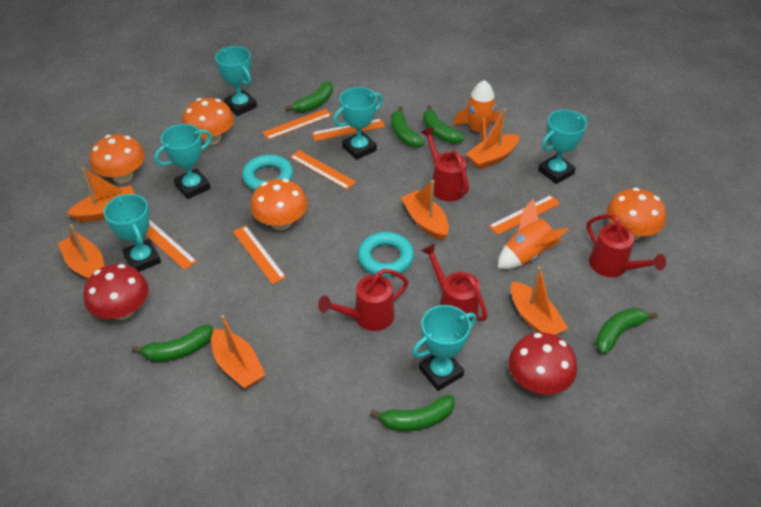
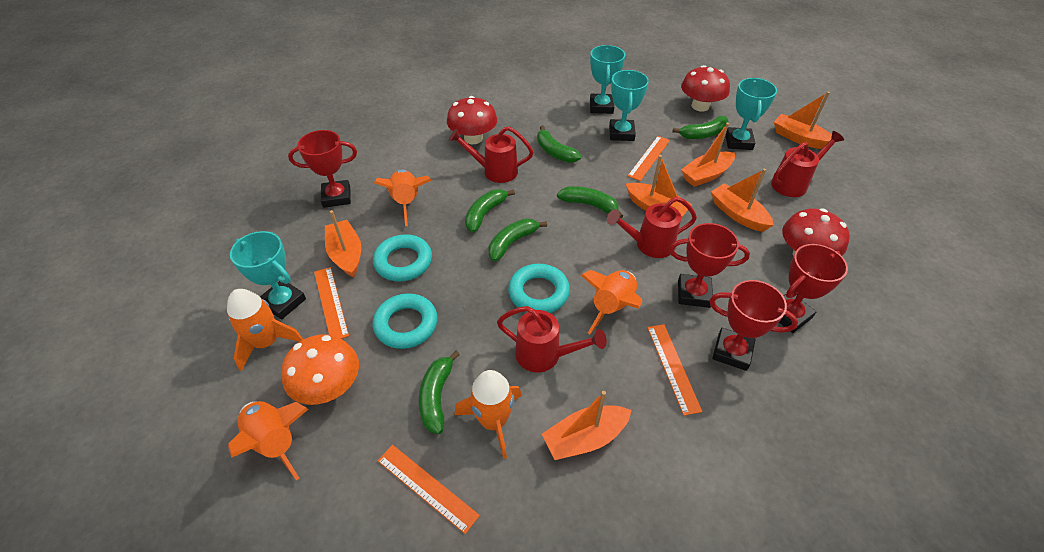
orange mushroom: 4 -> 1
orange rocket: 2 -> 5
orange ruler: 6 -> 4
red mushroom: 2 -> 3
red trophy: 0 -> 4
turquoise ring: 2 -> 3
turquoise trophy: 6 -> 4

